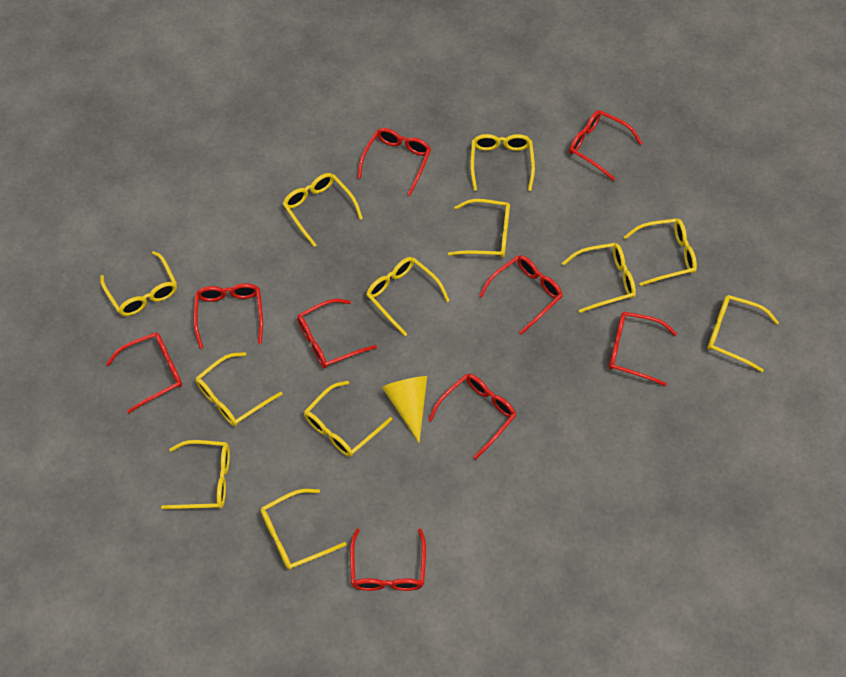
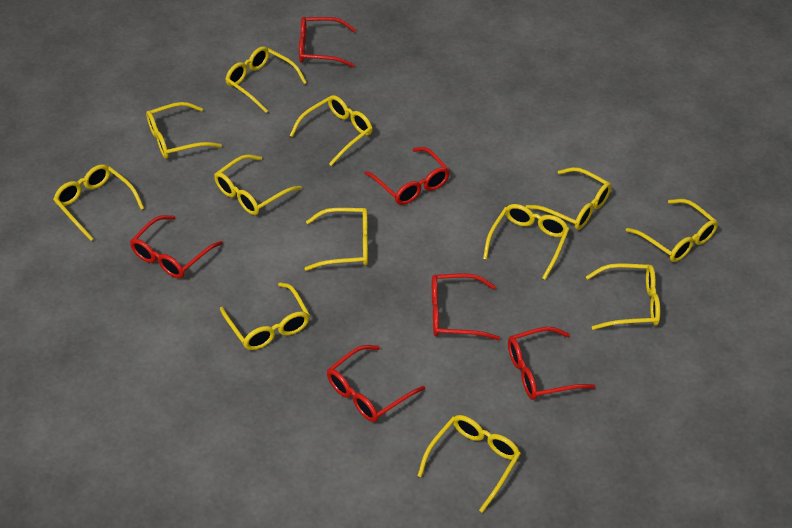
red glasses: 9 -> 6
yellow cone: 1 -> 0

